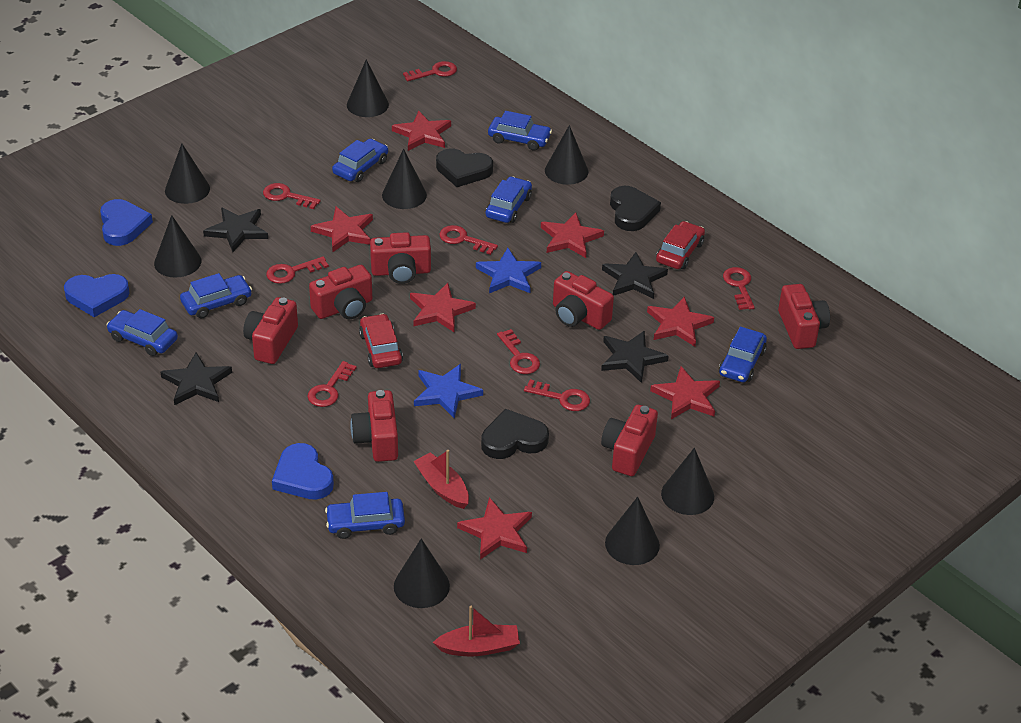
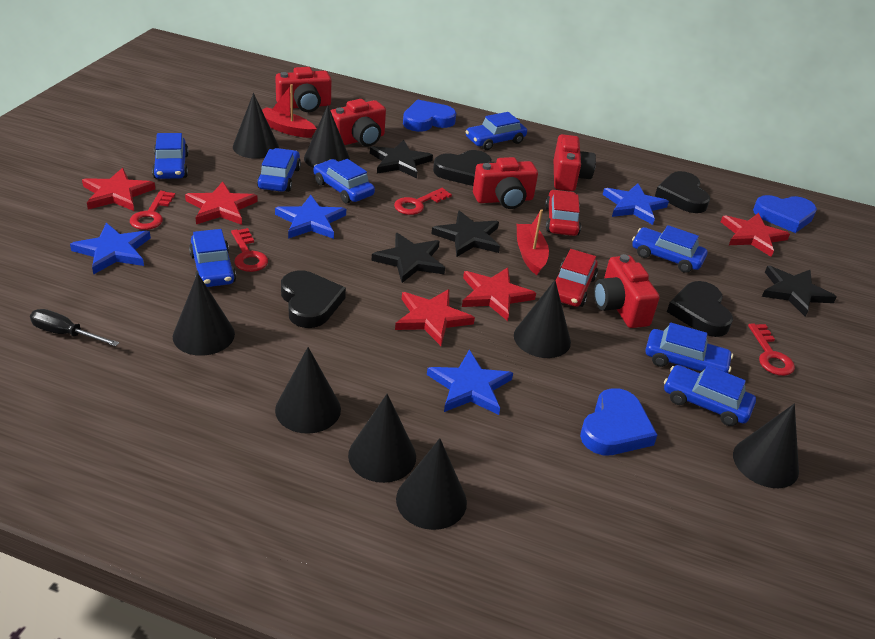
black heart: 3 -> 4
black screwdriver: 0 -> 1
blue car: 7 -> 8
blue star: 2 -> 4
red camera: 7 -> 5
red key: 8 -> 4
red star: 7 -> 5

